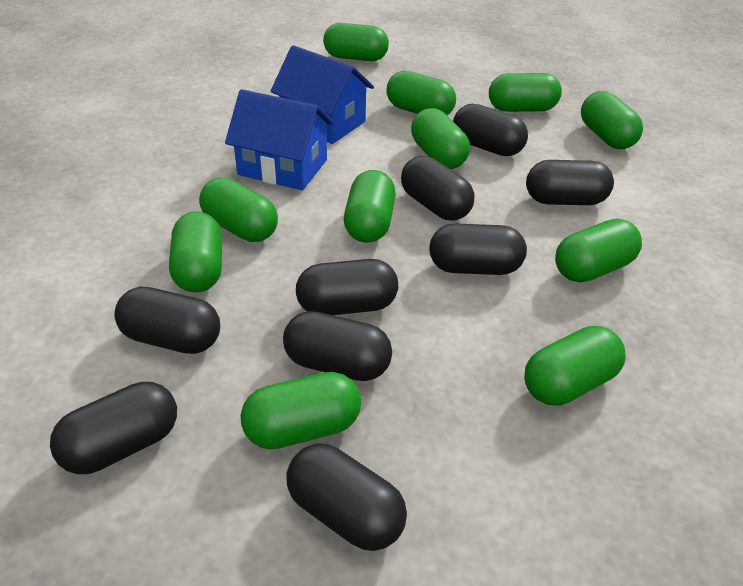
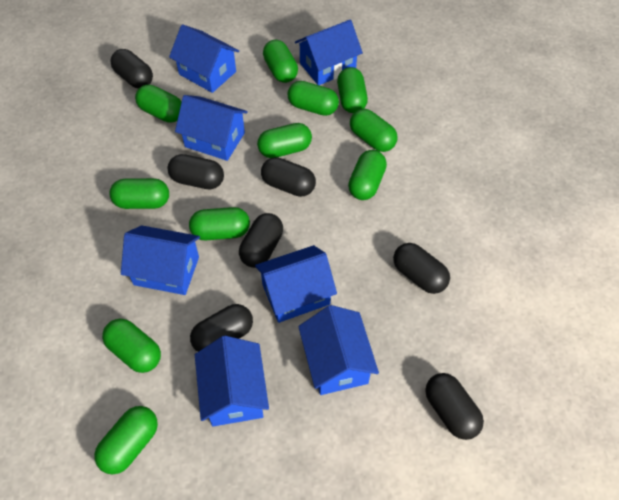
black capsule: 9 -> 7
blue house: 2 -> 7

